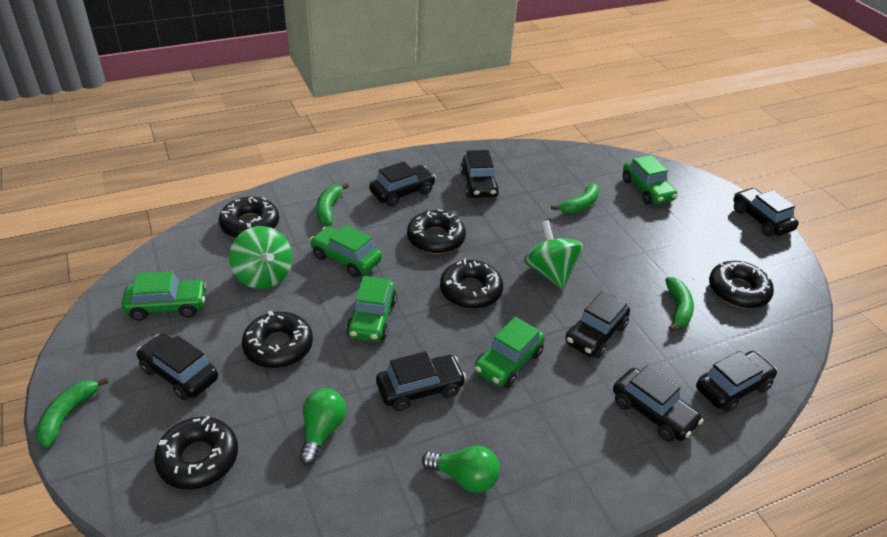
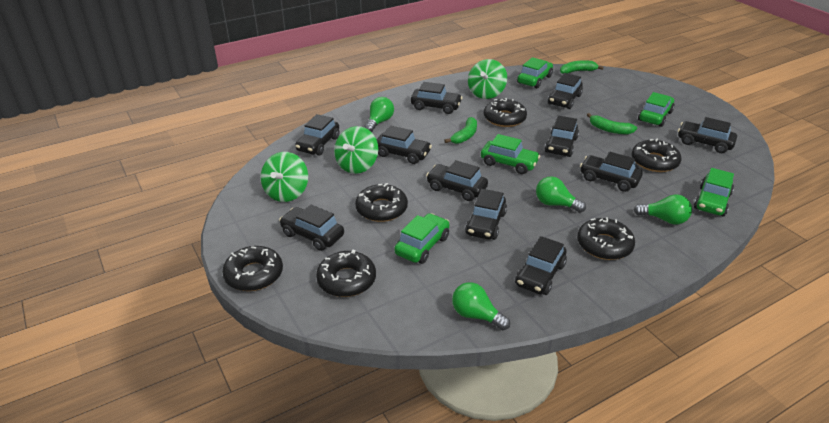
black car: 8 -> 11
green banana: 4 -> 3
green light bulb: 2 -> 4
green spinning top: 2 -> 3

